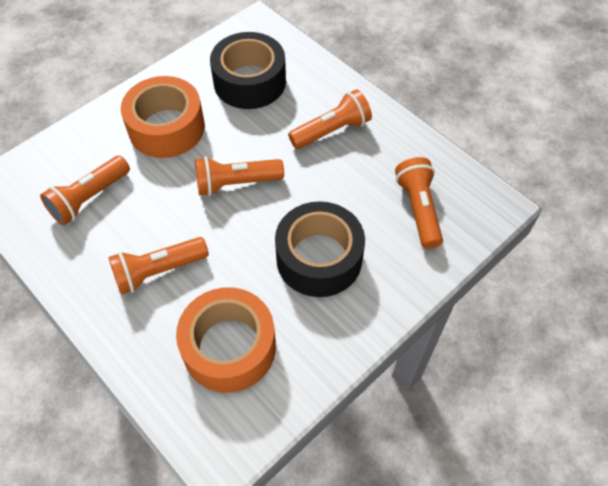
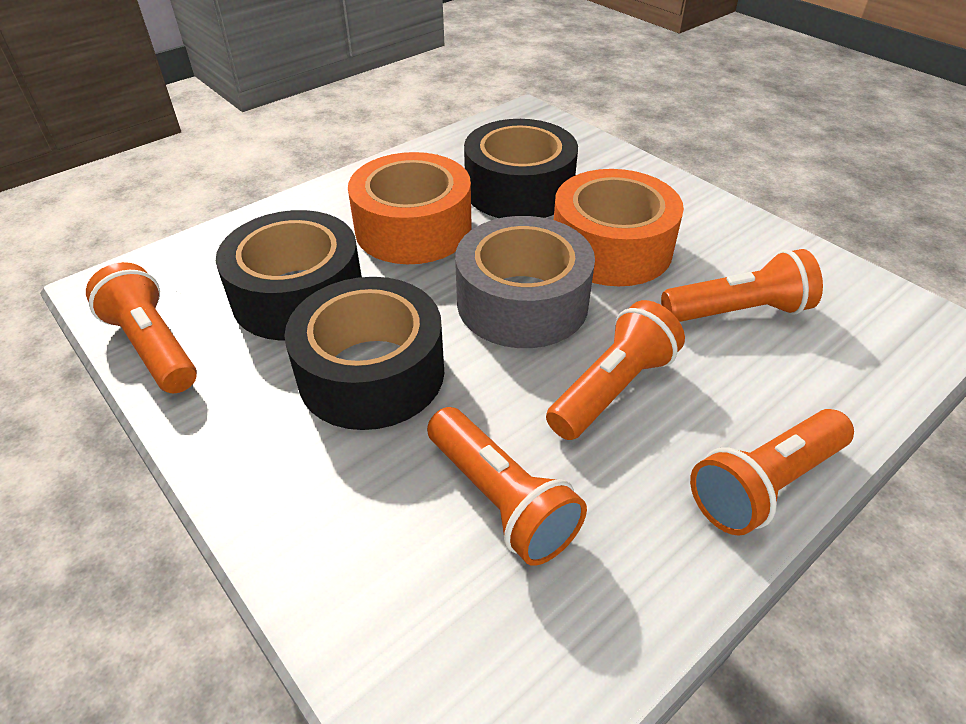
black tape: 2 -> 3
grey tape: 0 -> 1

